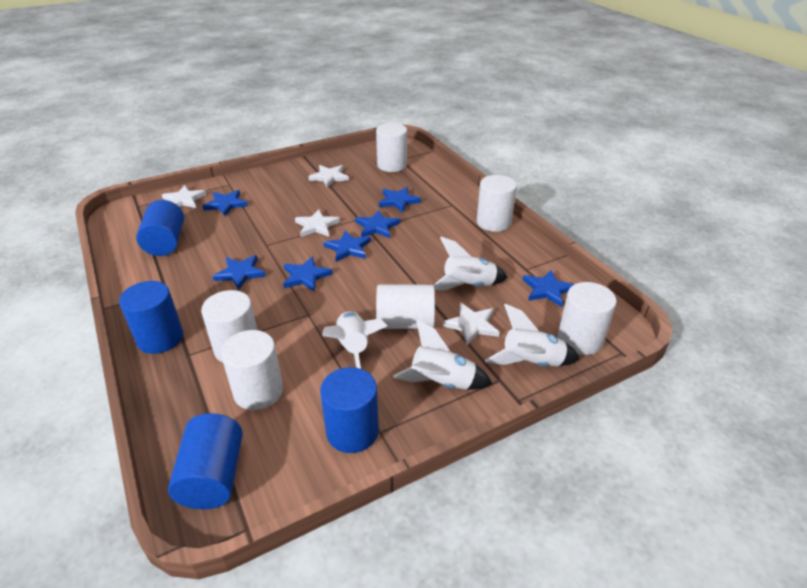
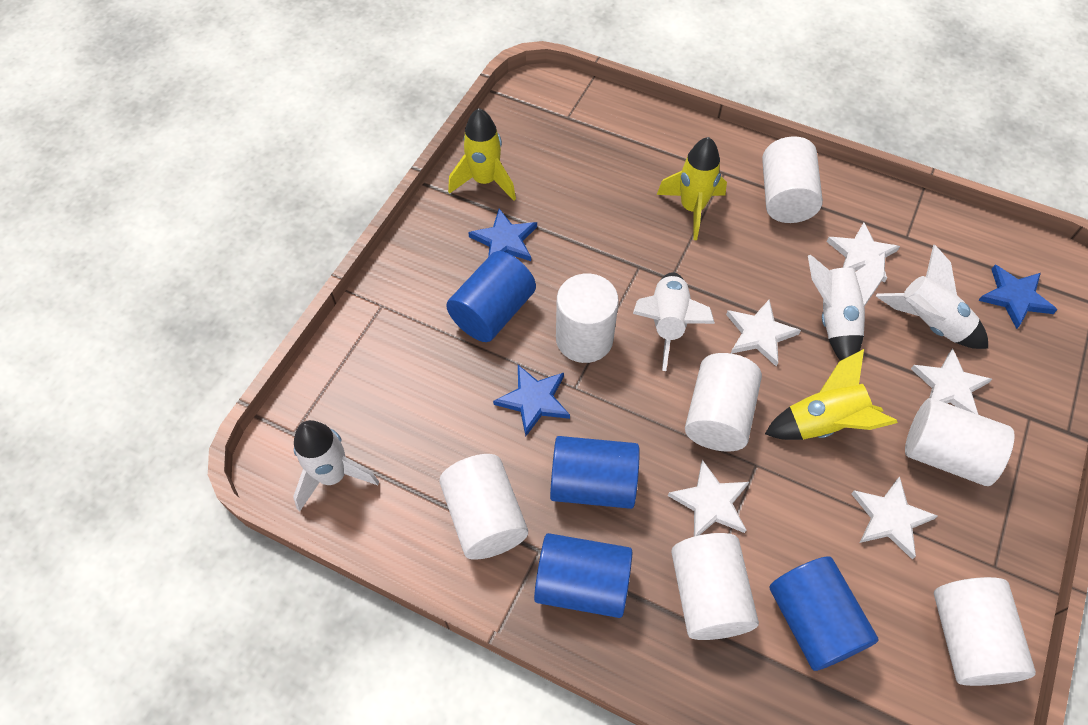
blue star: 7 -> 3
white cylinder: 6 -> 7
white star: 4 -> 5
yellow rocket: 0 -> 3

